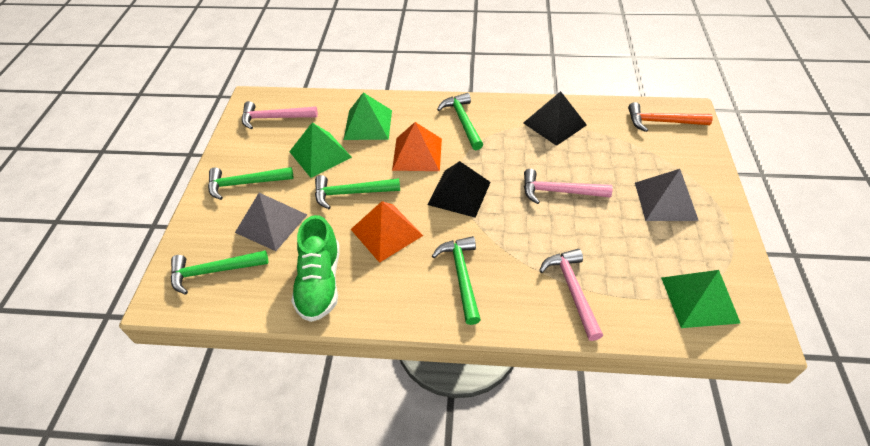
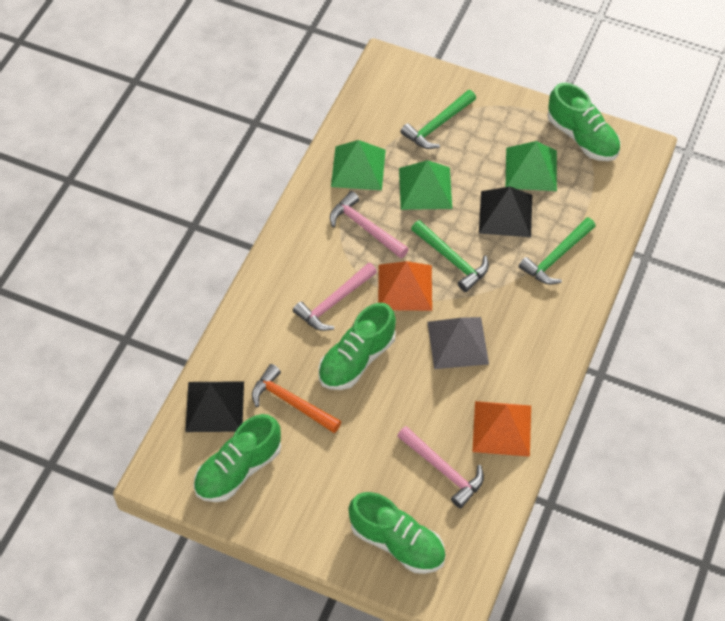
green hammer: 5 -> 3
green shoe: 1 -> 4
grey pyramid: 2 -> 1

